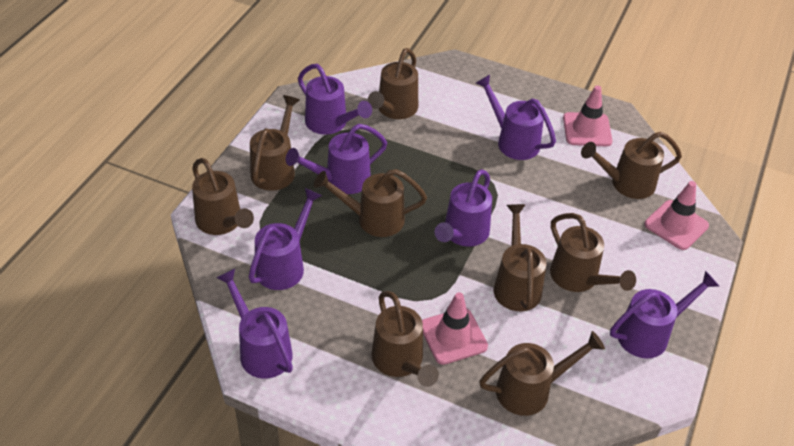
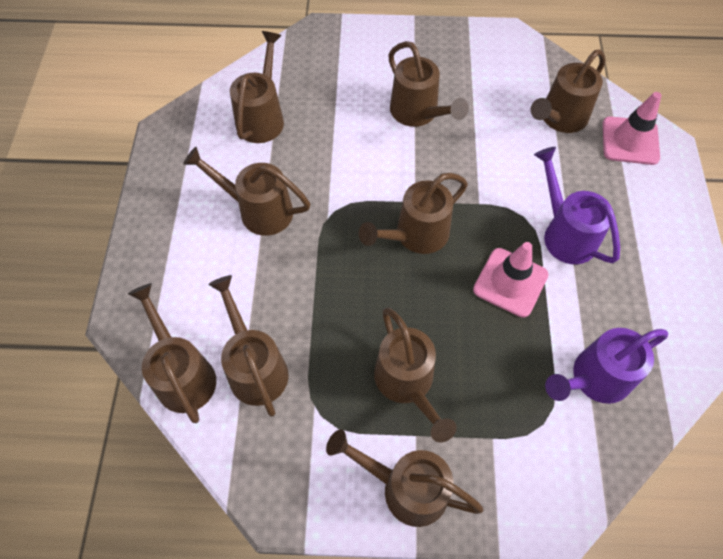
pink traffic cone: 3 -> 2
purple watering can: 7 -> 2

